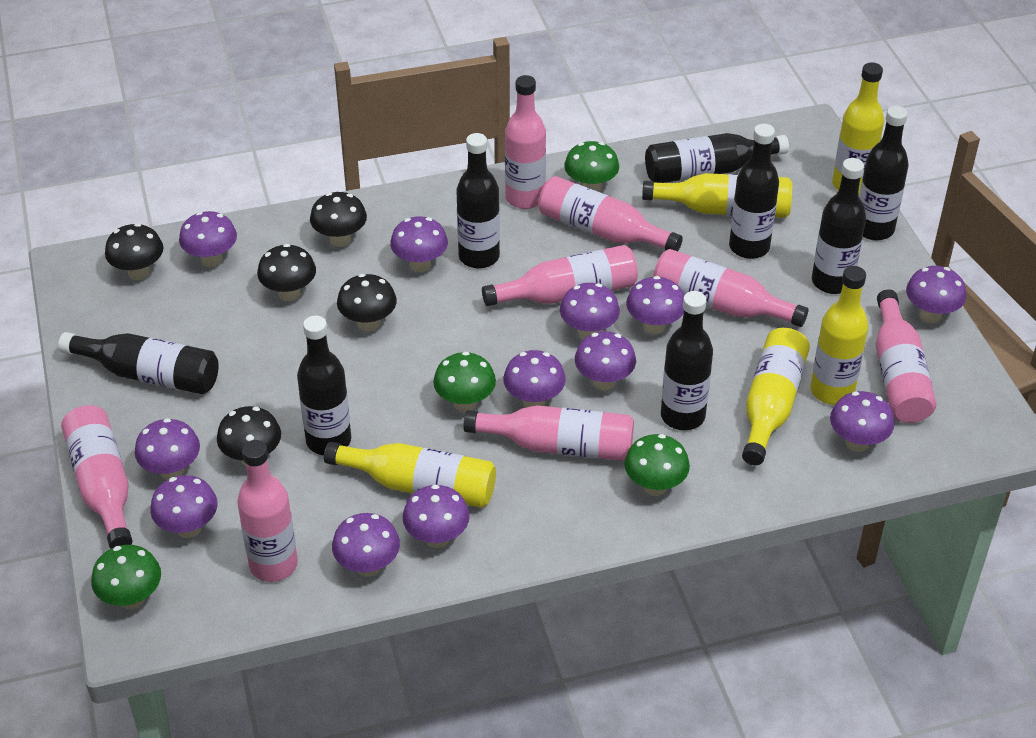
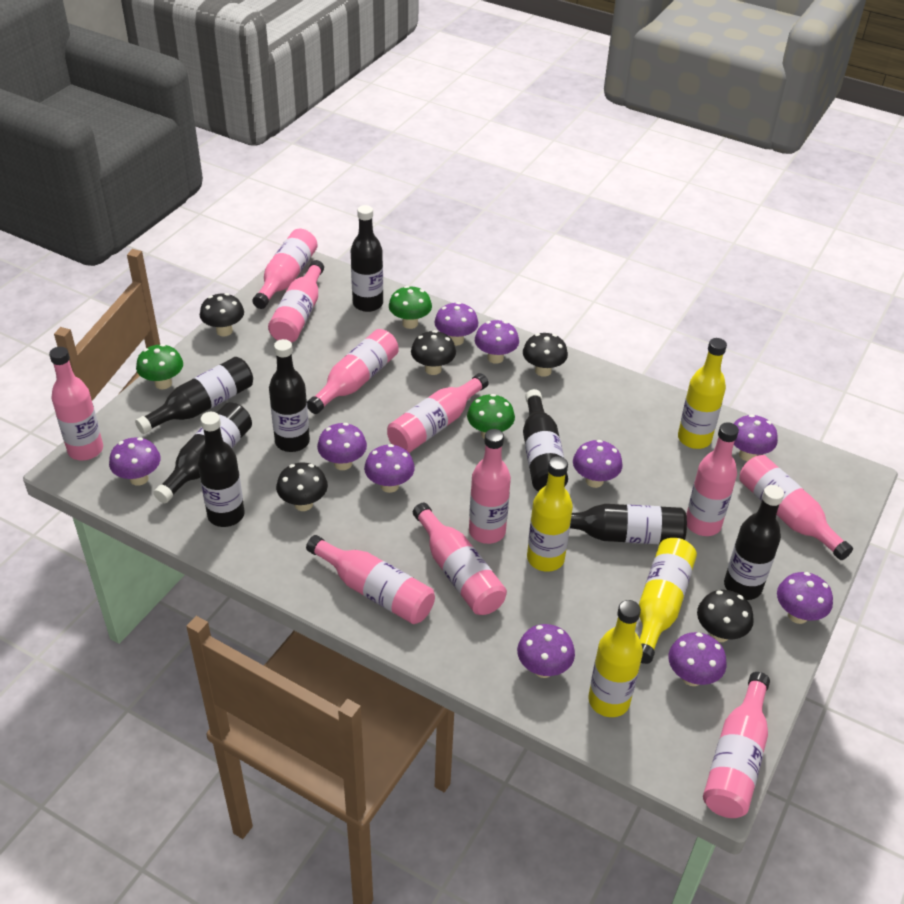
green mushroom: 4 -> 3
pink bottle: 8 -> 11
purple mushroom: 12 -> 10
yellow bottle: 5 -> 4

